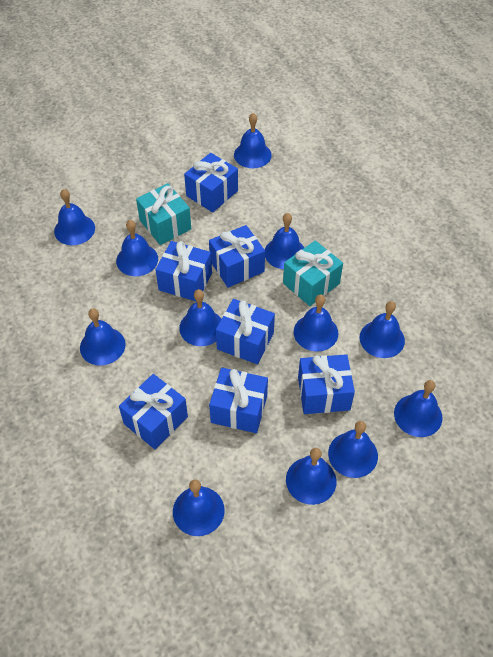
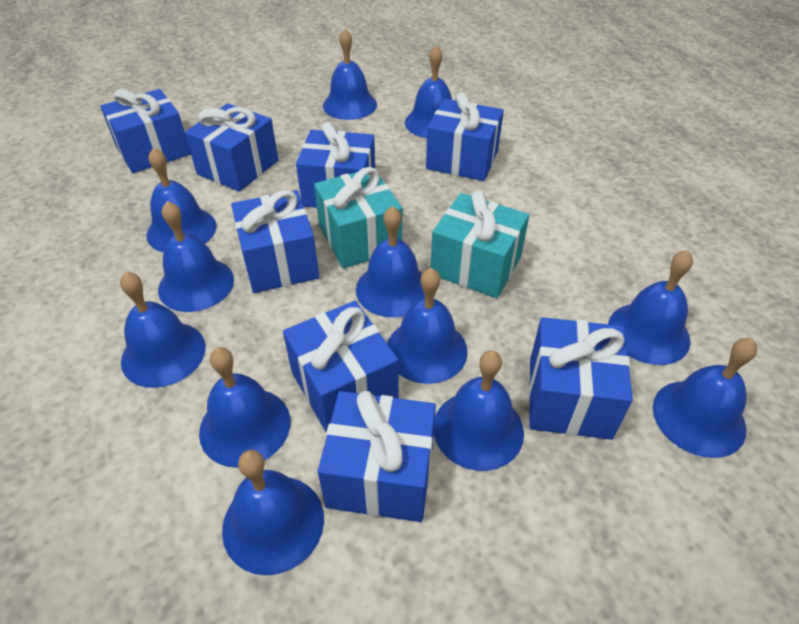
blue gift: 7 -> 8

